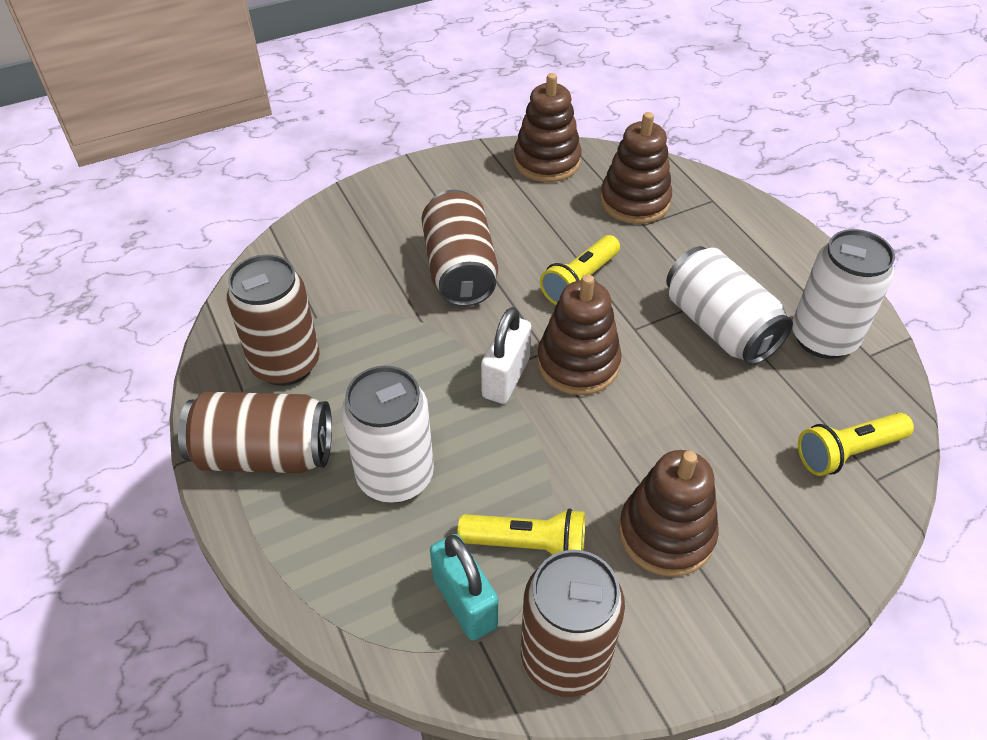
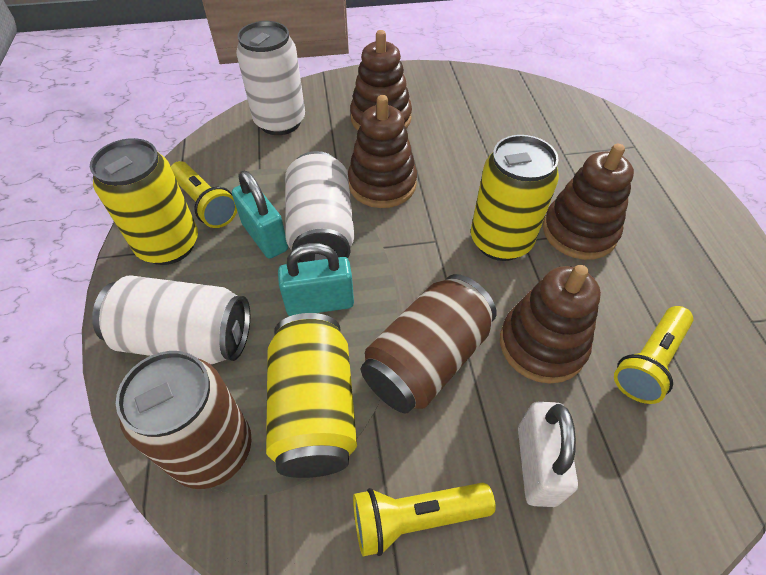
brown can: 4 -> 2
turquoise padlock: 1 -> 2
yellow can: 0 -> 3

